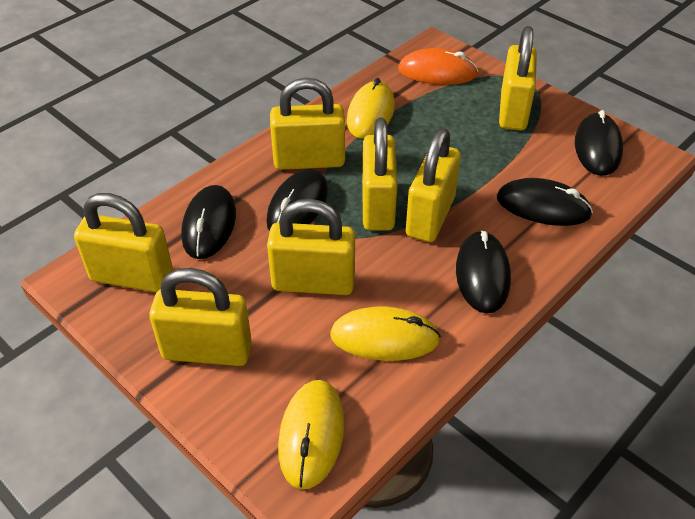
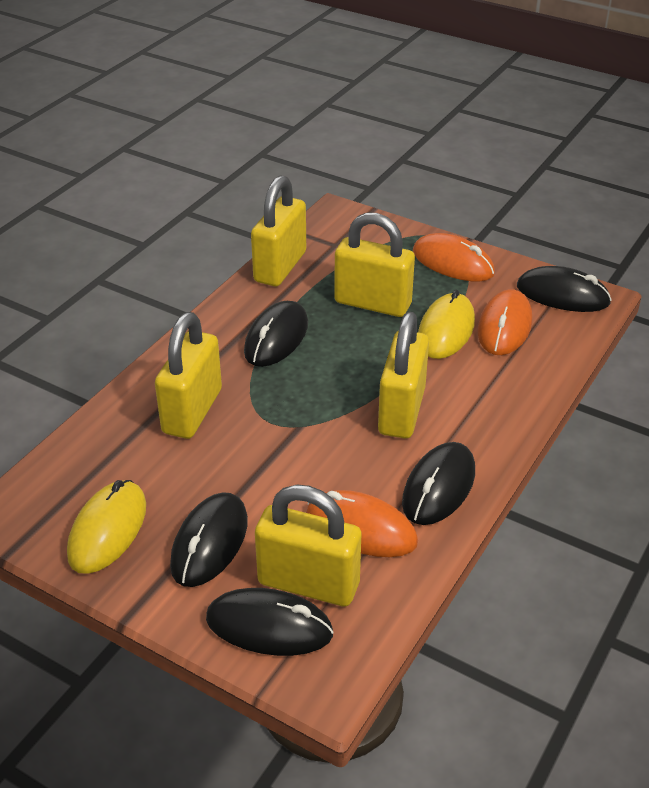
orange mouse: 1 -> 3
yellow mouse: 3 -> 2
yellow padlock: 7 -> 5

